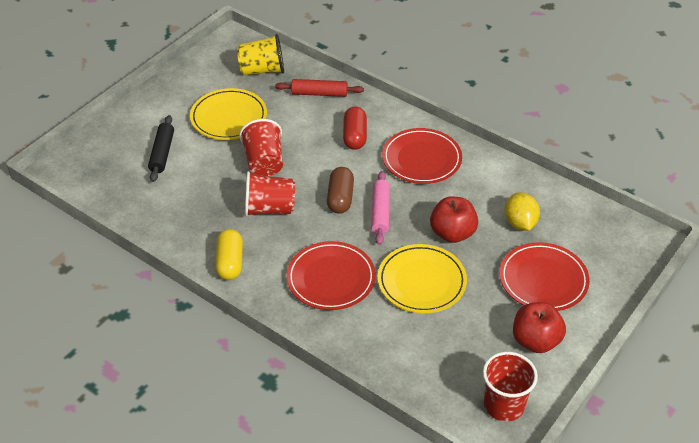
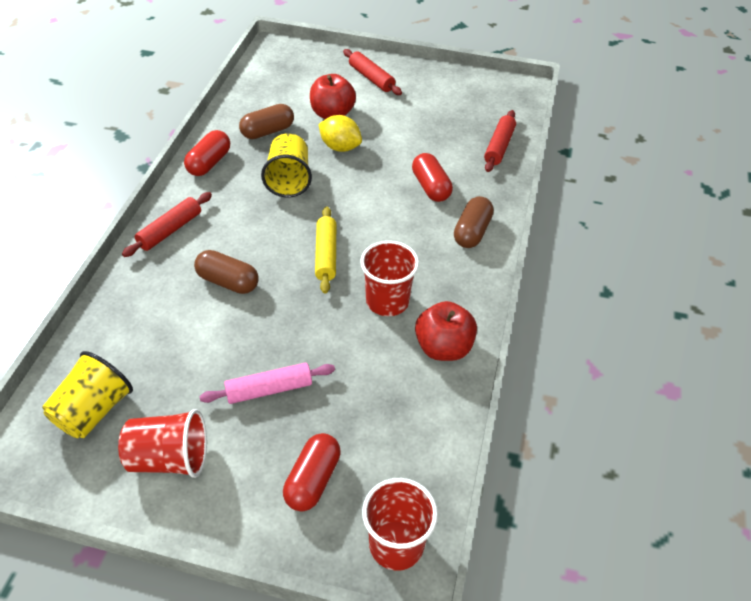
black rolling pin: 1 -> 0
brown capsule: 1 -> 3
red capsule: 1 -> 3
red plate: 3 -> 0
red rolling pin: 1 -> 3
yellow capsule: 1 -> 0
yellow cup: 1 -> 2
yellow plate: 2 -> 0
yellow rolling pin: 0 -> 1

